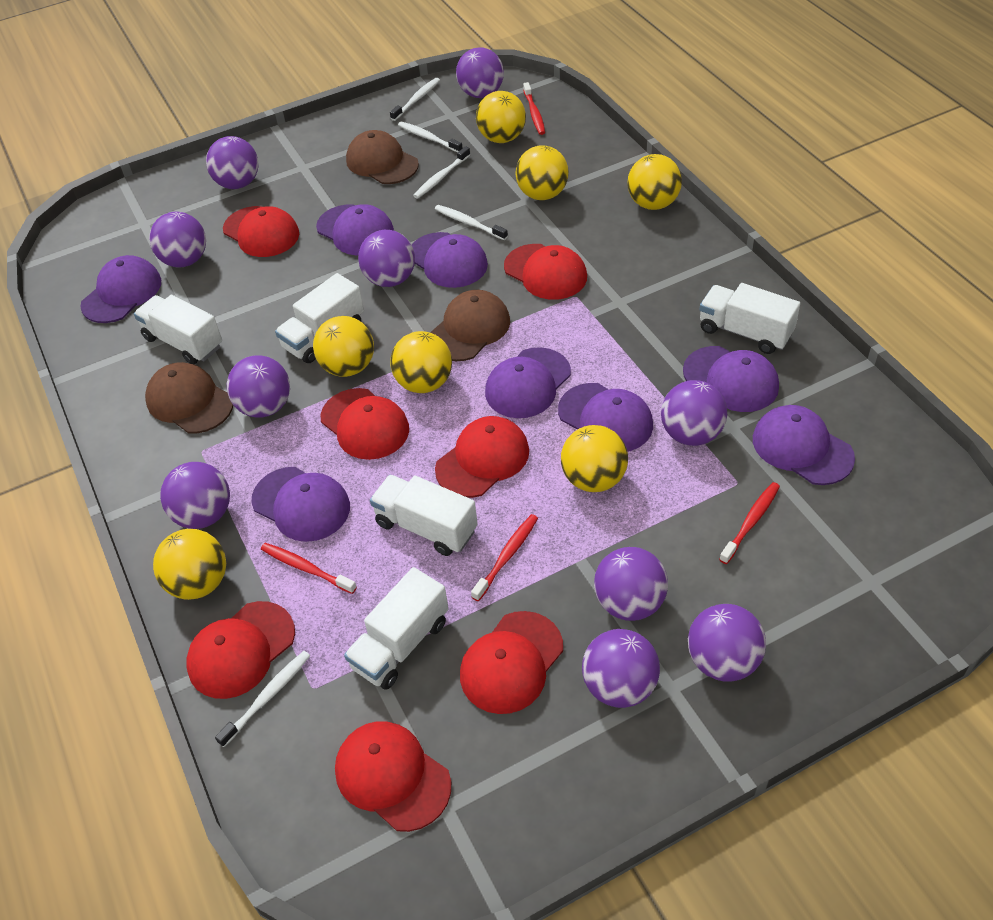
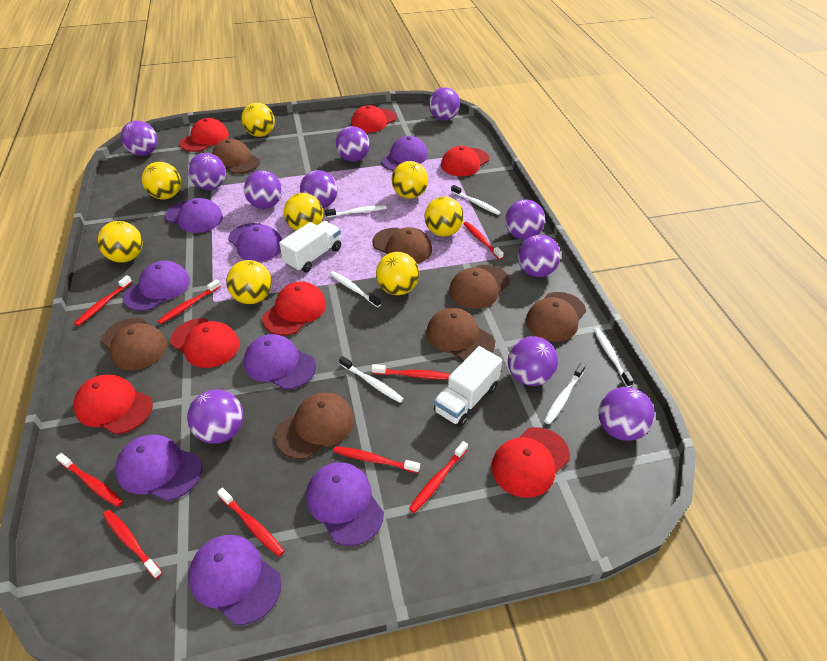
brown cap: 3 -> 7
purple ball: 10 -> 11
red toothbrush: 4 -> 9
white toothbrush: 5 -> 6
white truck: 5 -> 2
yellow ball: 7 -> 8

